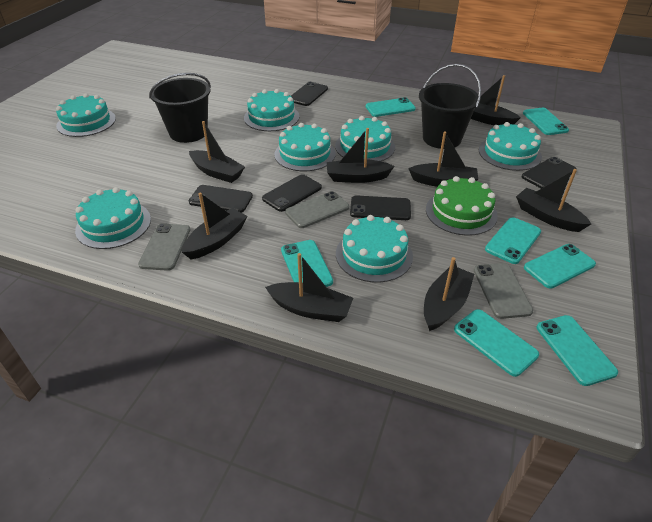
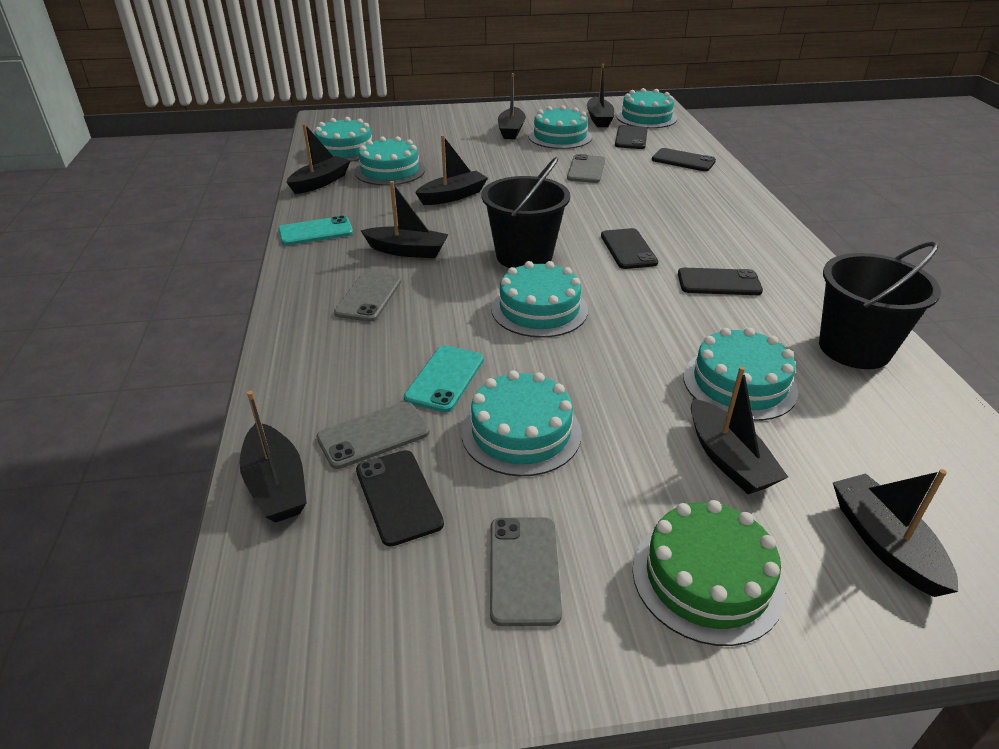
grey phone: 3 -> 4
turquoise phone: 7 -> 2

